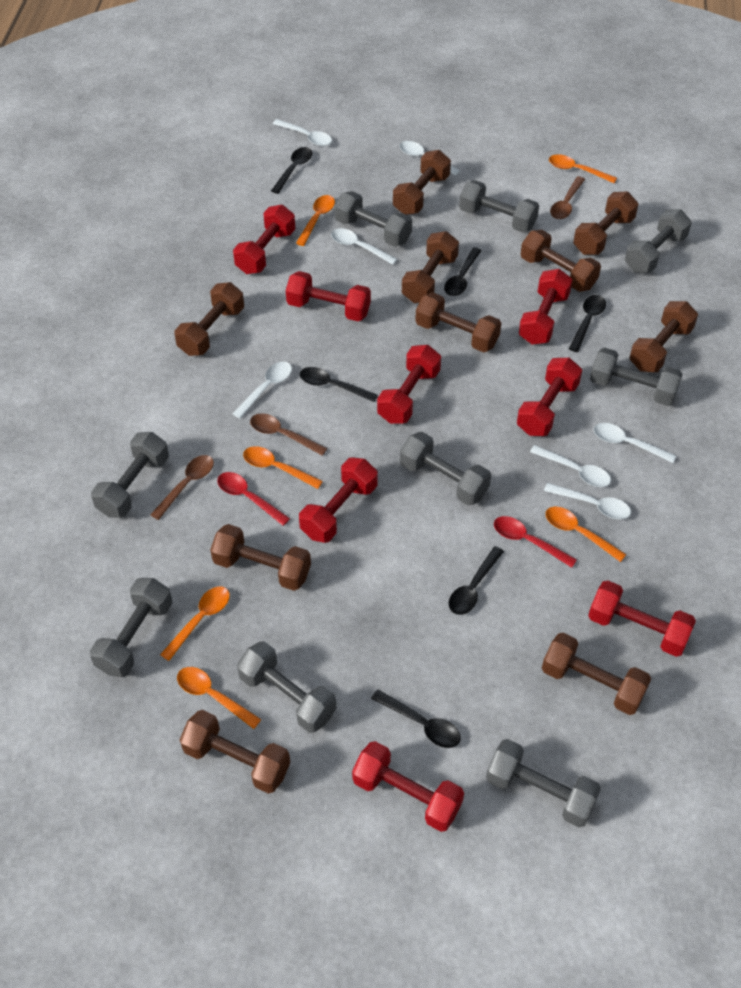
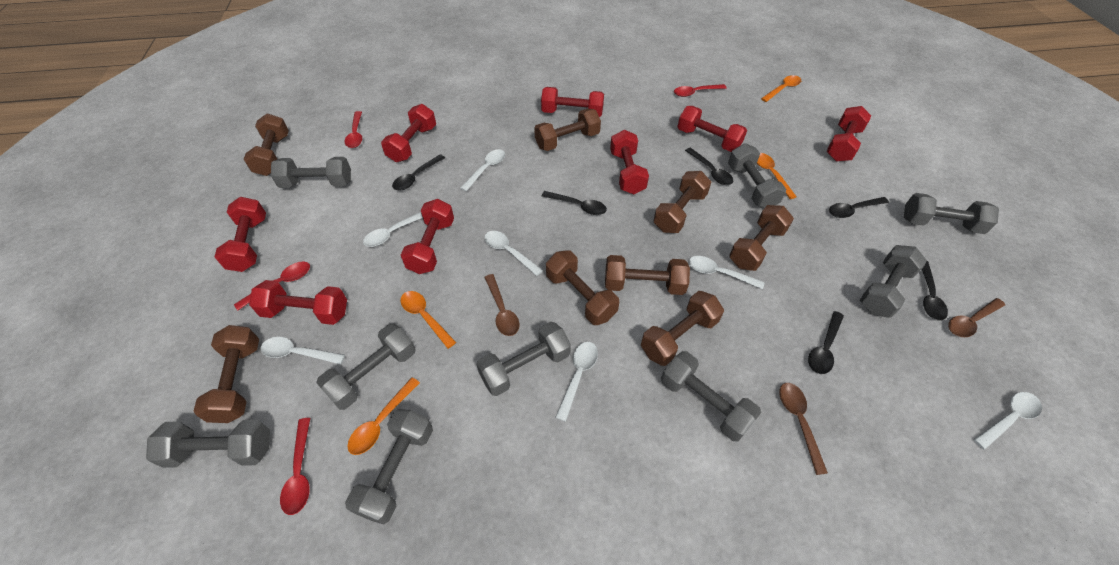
brown dumbbell: 10 -> 8
orange spoon: 6 -> 4
red spoon: 2 -> 4

